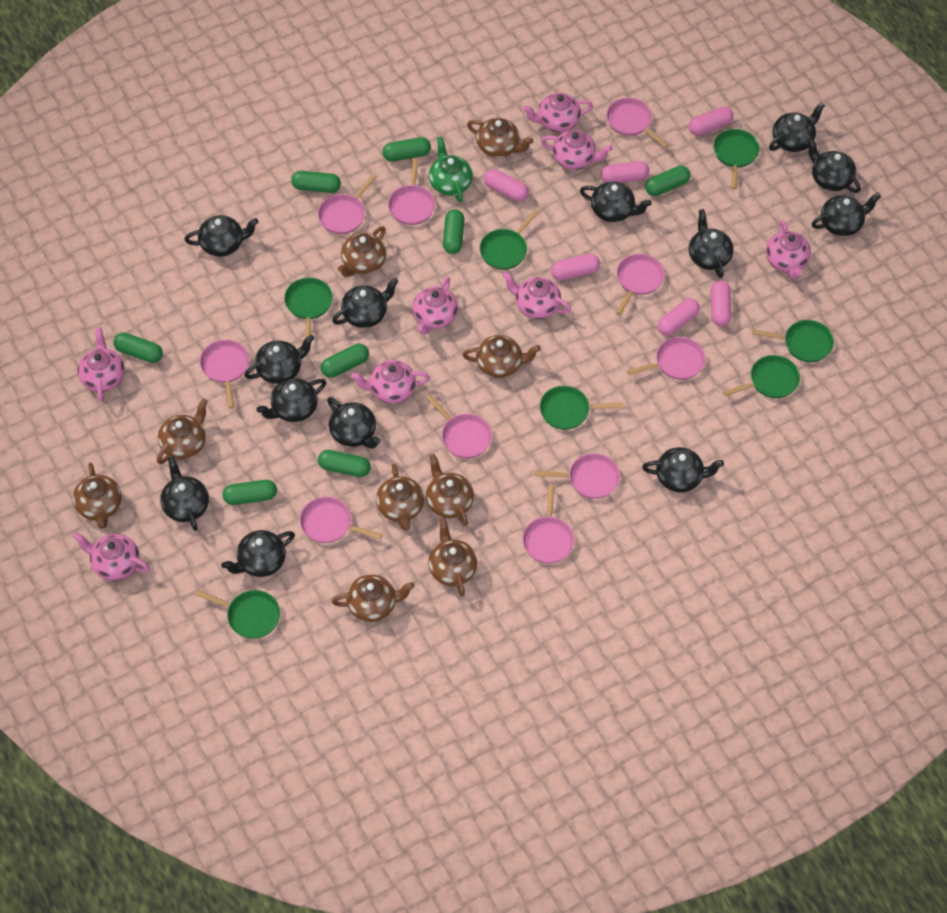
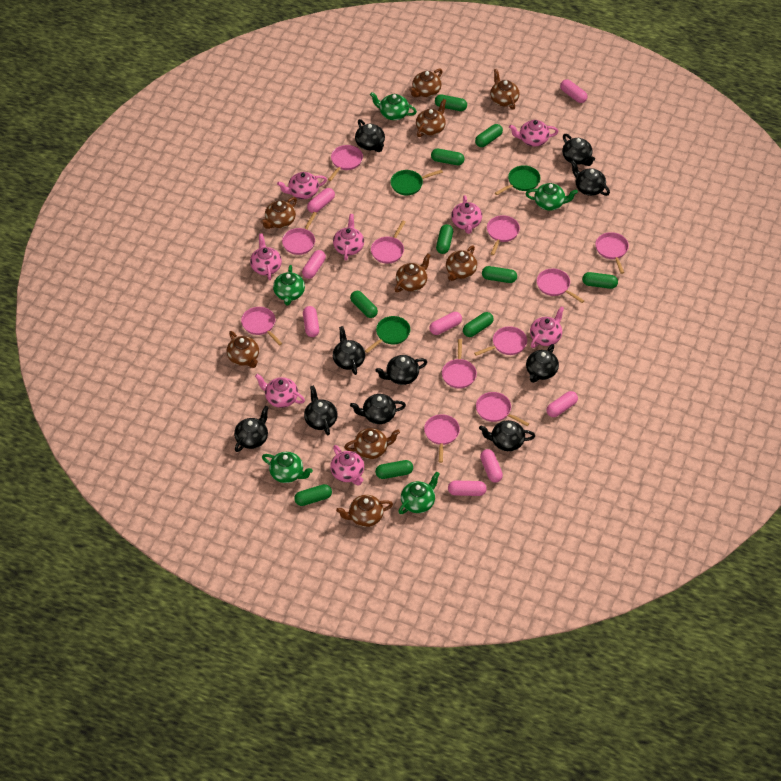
black teapot: 13 -> 10
green capsule: 8 -> 10
green pan: 7 -> 3
green teapot: 1 -> 5
pink capsule: 6 -> 8
pink pan: 10 -> 11

